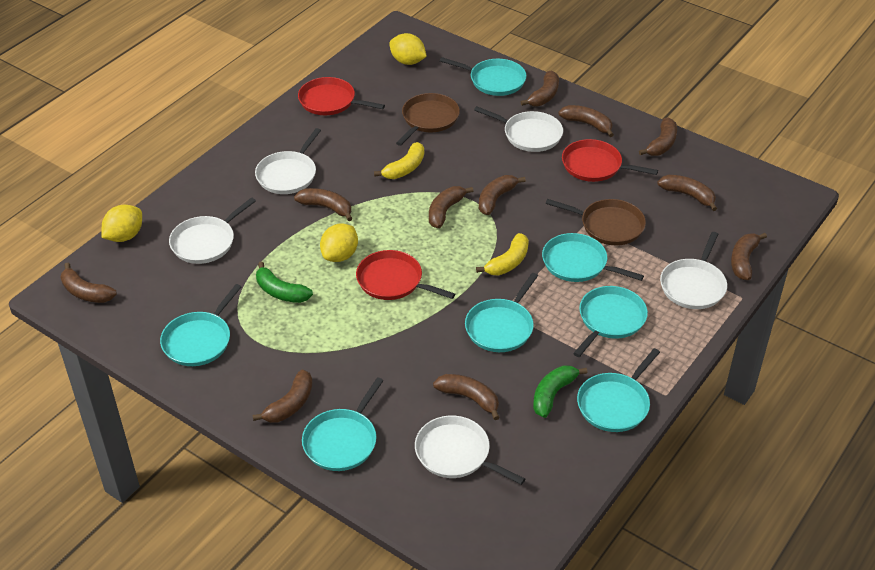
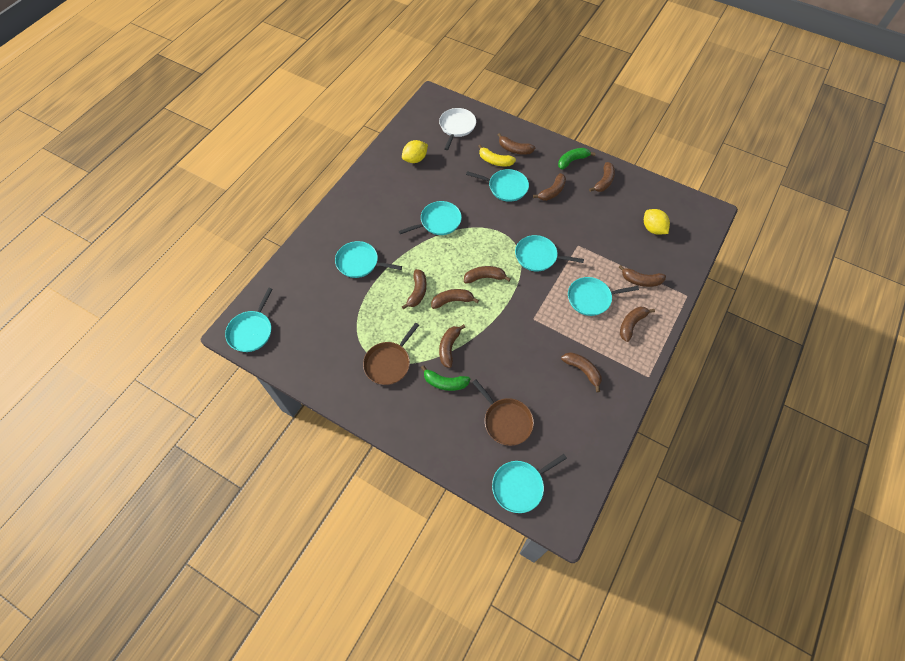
brown banana: 11 -> 10
red pan: 3 -> 0
white pan: 5 -> 1
yellow banana: 2 -> 1
yellow lemon: 3 -> 2

